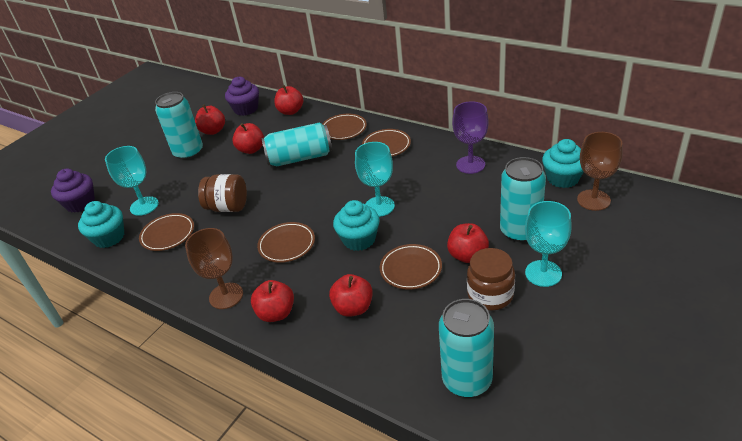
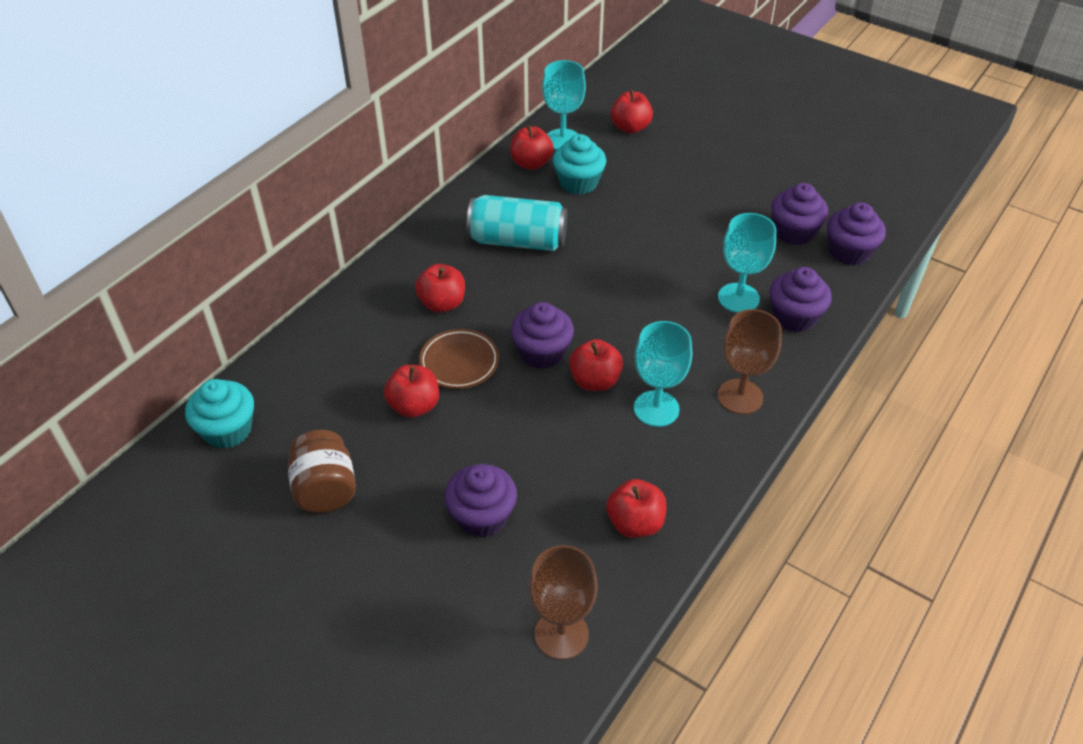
brown jar: 2 -> 1
brown plate: 5 -> 1
purple cupcake: 2 -> 5
purple goblet: 1 -> 0
turquoise can: 4 -> 1
turquoise cupcake: 3 -> 2

